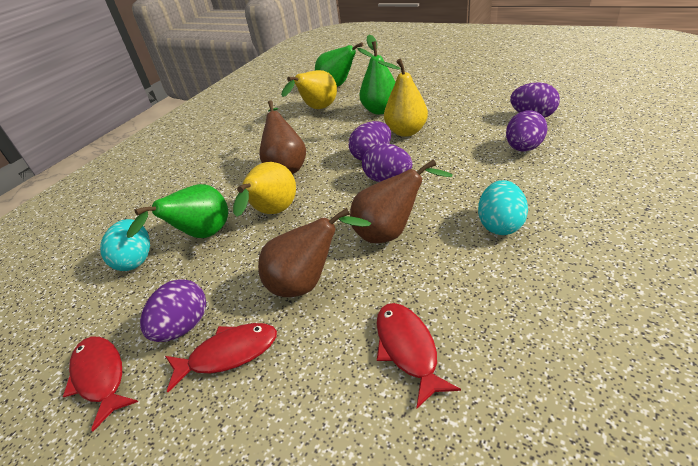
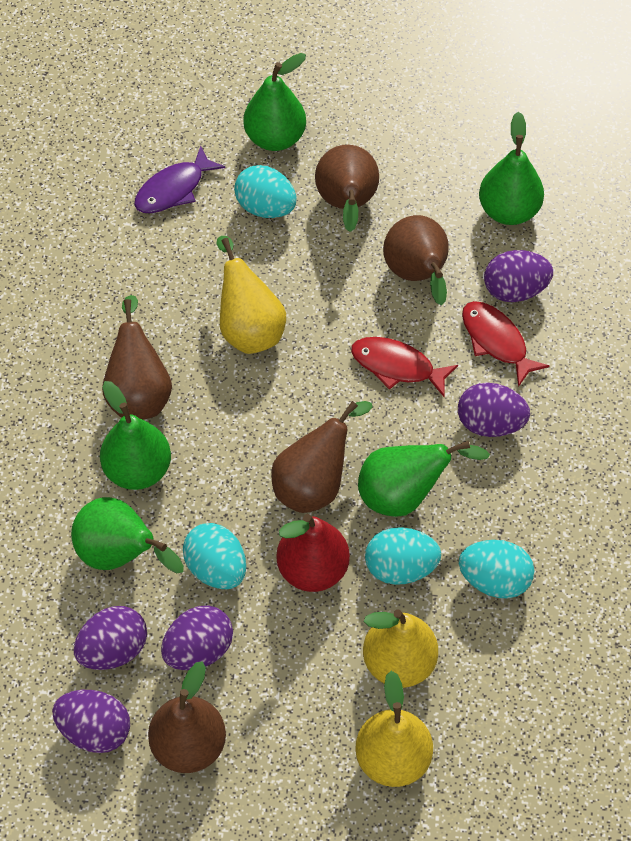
brown pear: 3 -> 5
green pear: 3 -> 5
purple fish: 0 -> 1
red fish: 3 -> 2
red pear: 0 -> 1
turquoise egg: 2 -> 4

